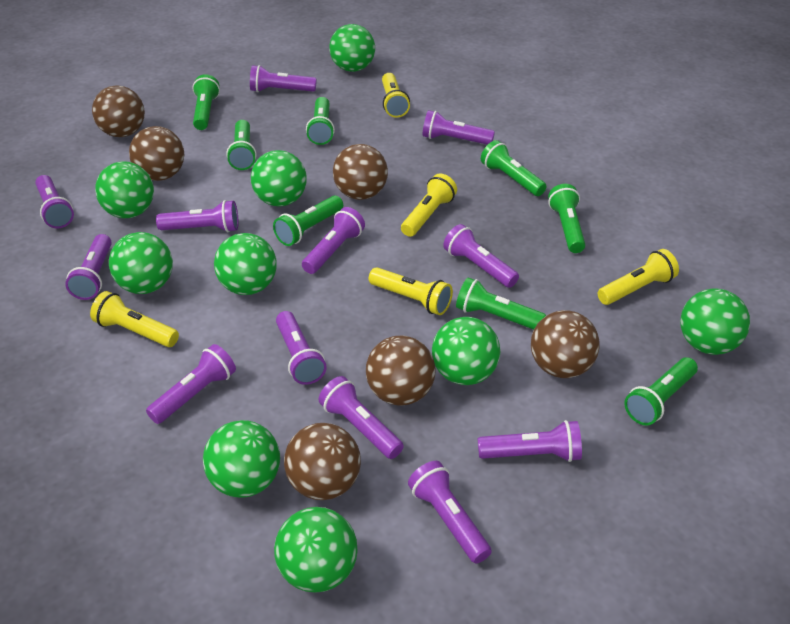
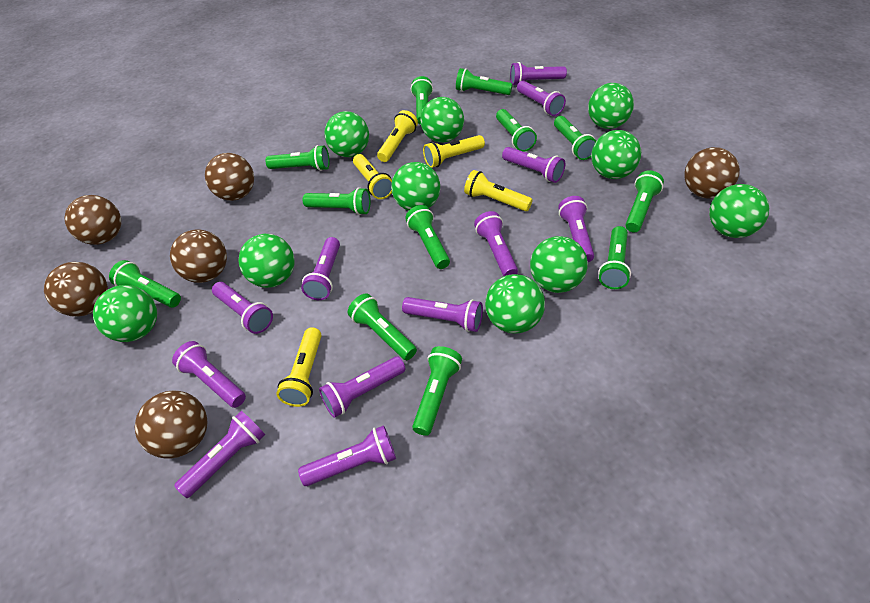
green ball: 9 -> 10
green flashlight: 8 -> 12

